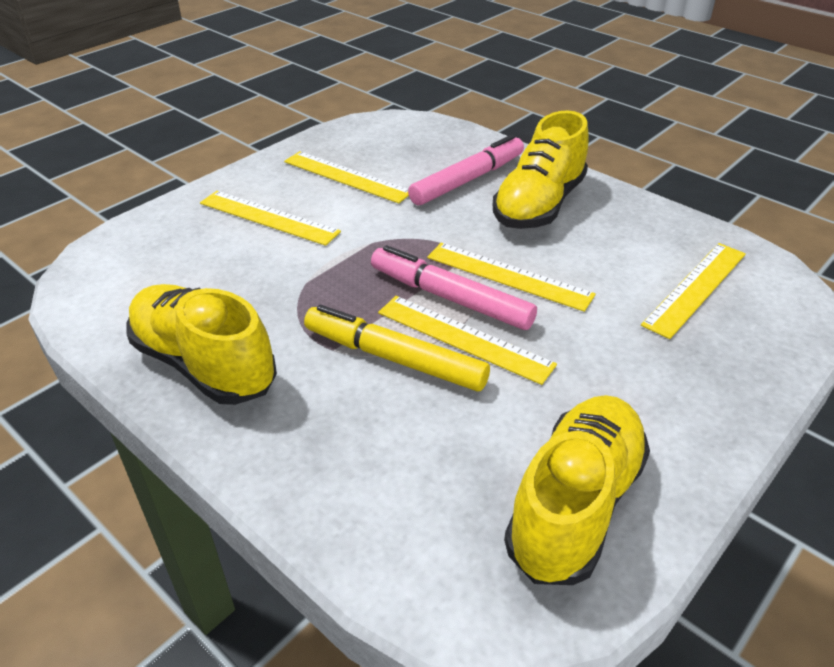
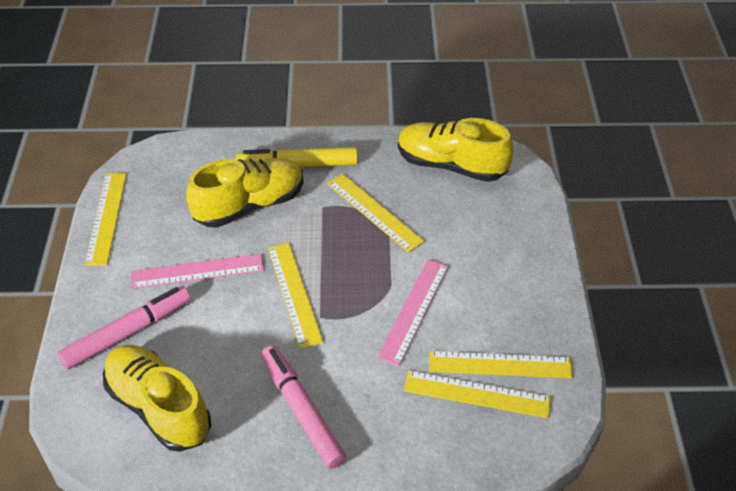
pink ruler: 0 -> 2

